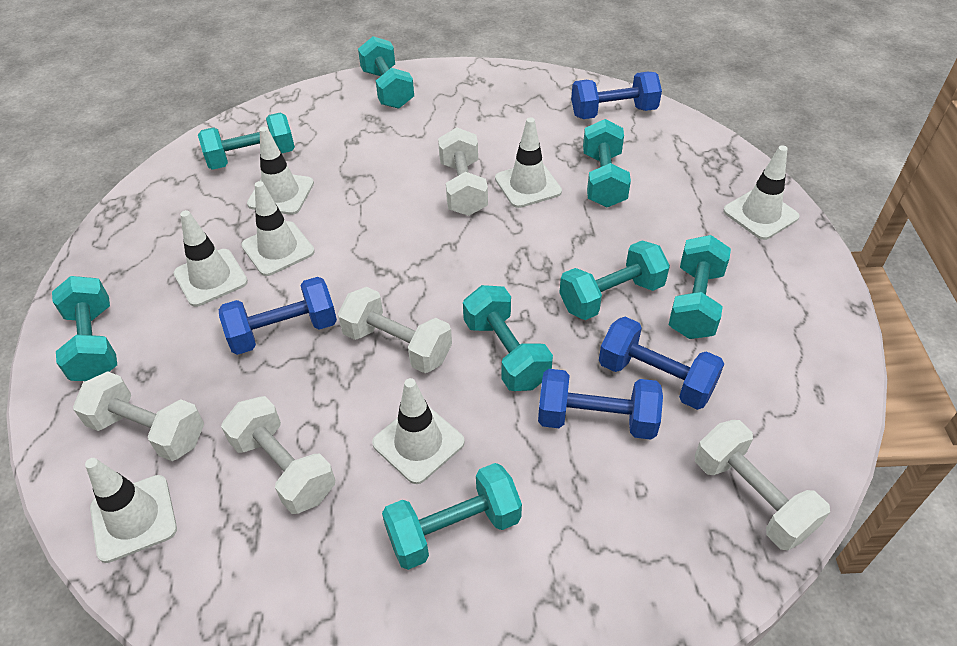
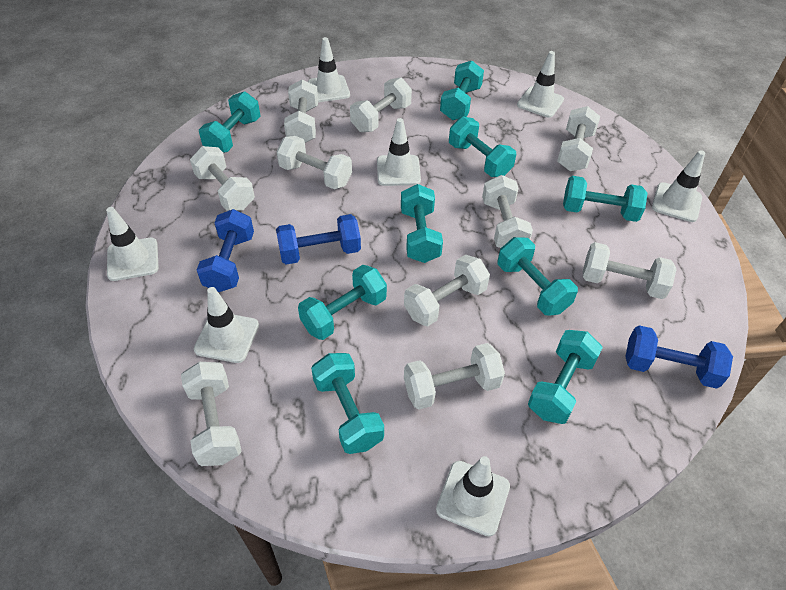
blue dumbbell: 4 -> 3
turquoise dumbbell: 8 -> 9
white dumbbell: 5 -> 10

